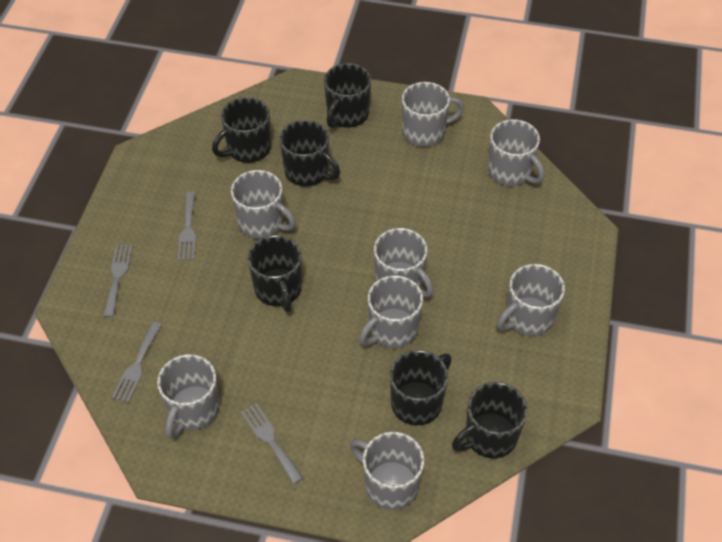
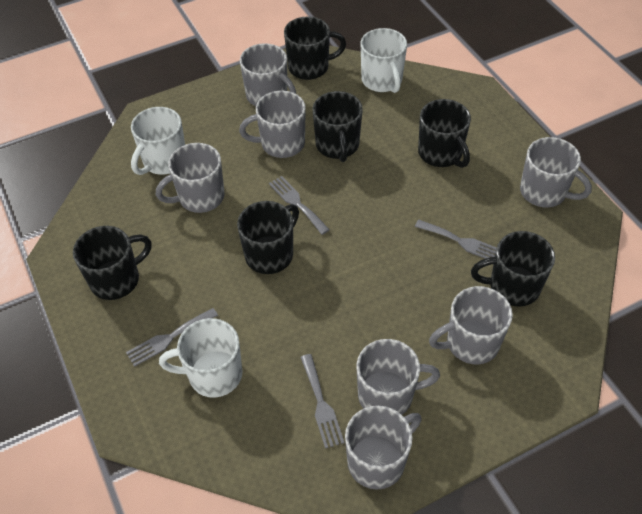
grey mug: 8 -> 7
white mug: 0 -> 3

